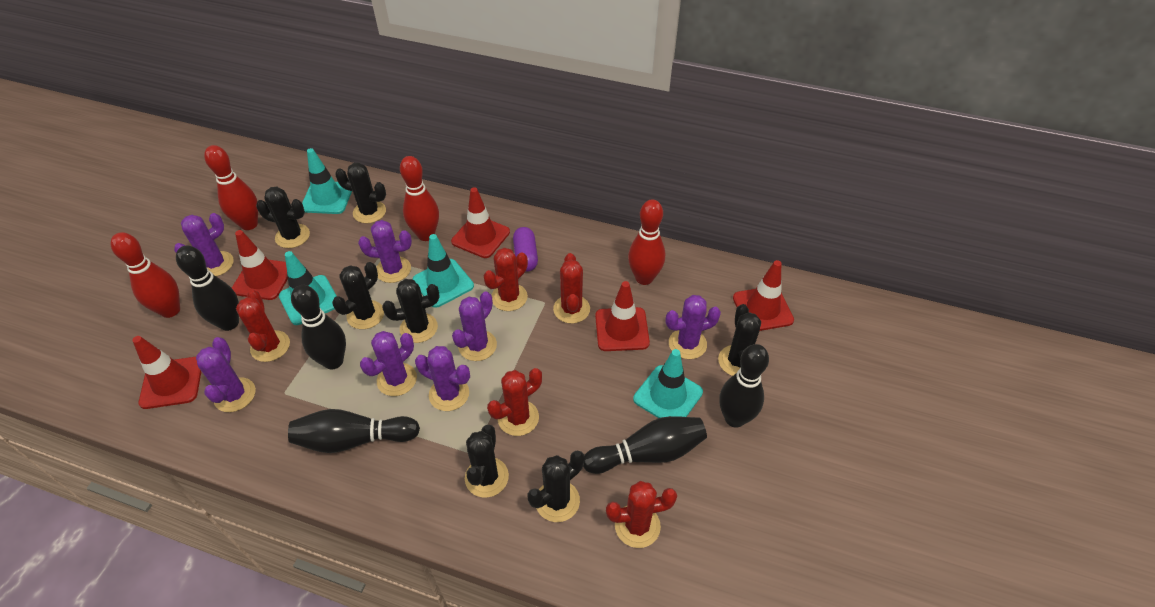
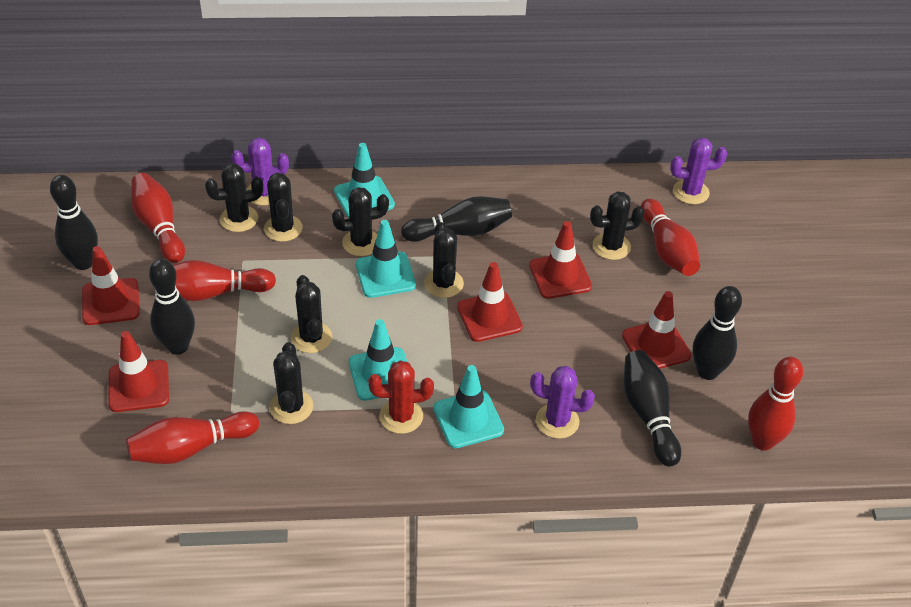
purple cactus: 7 -> 3
purple capsule: 1 -> 0
red bowling pin: 4 -> 5
red cactus: 5 -> 1

